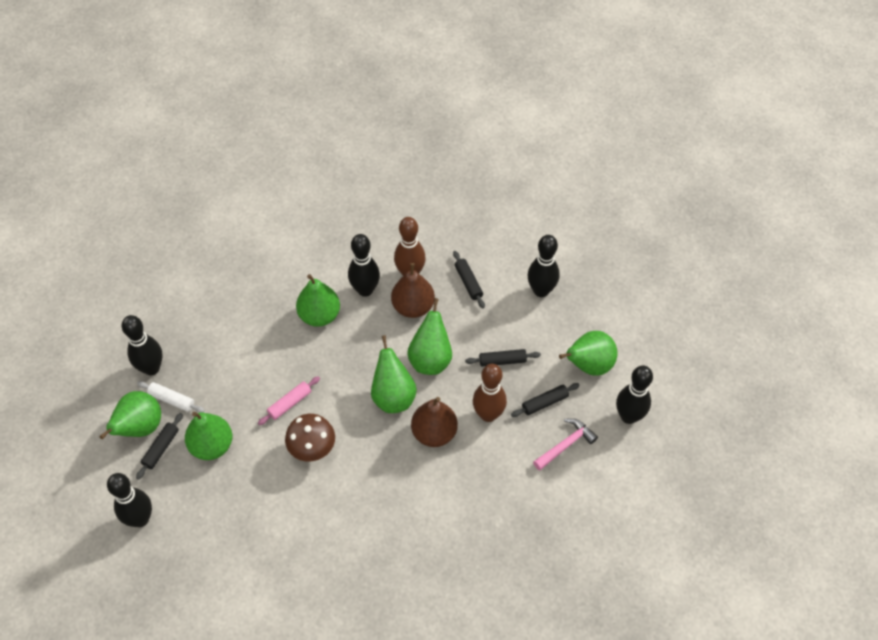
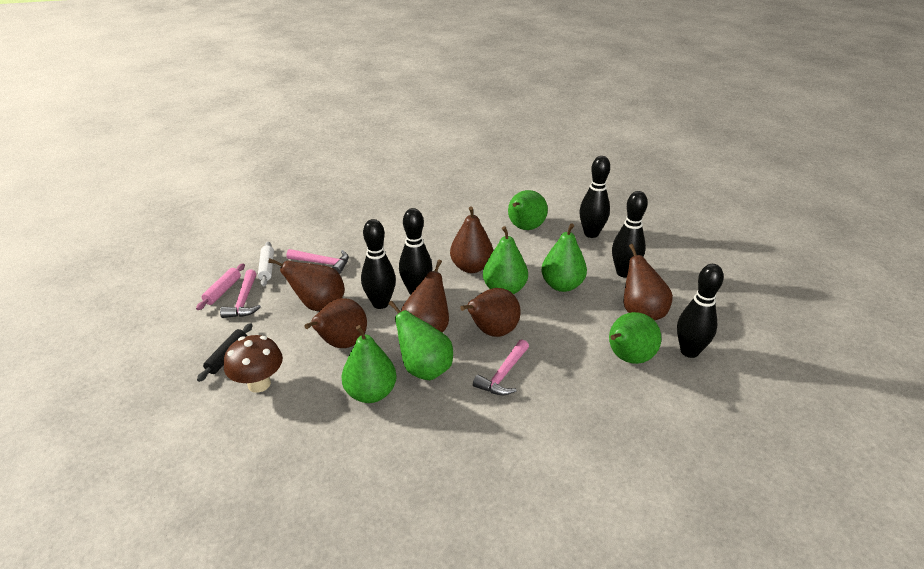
black rolling pin: 4 -> 1
brown bowling pin: 2 -> 0
brown pear: 2 -> 6
pink hammer: 1 -> 3

